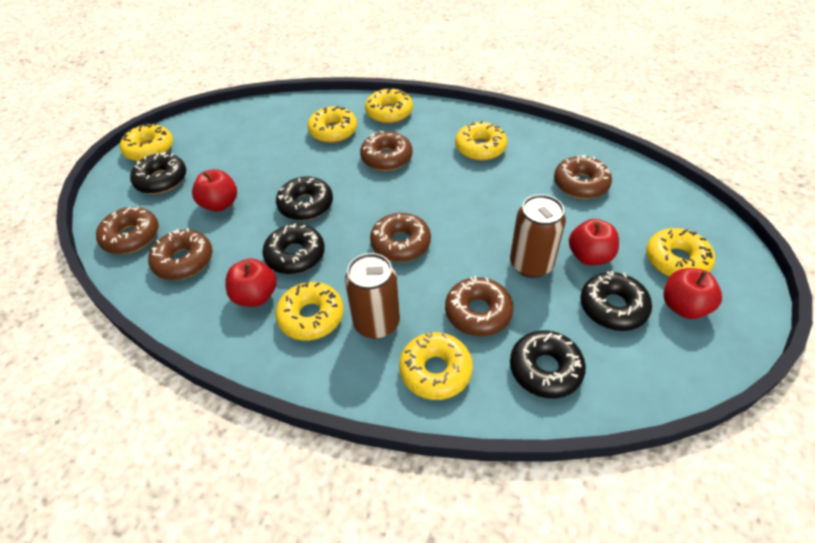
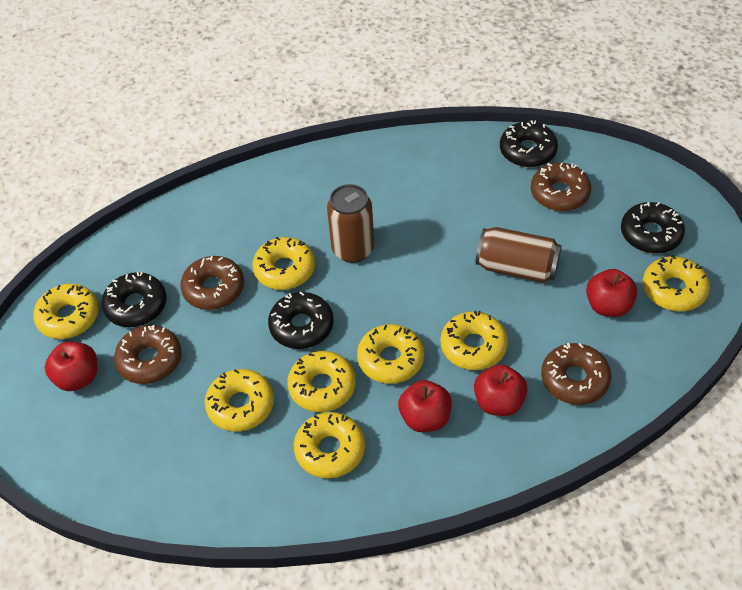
black donut: 5 -> 4
brown donut: 6 -> 4
yellow donut: 7 -> 8

